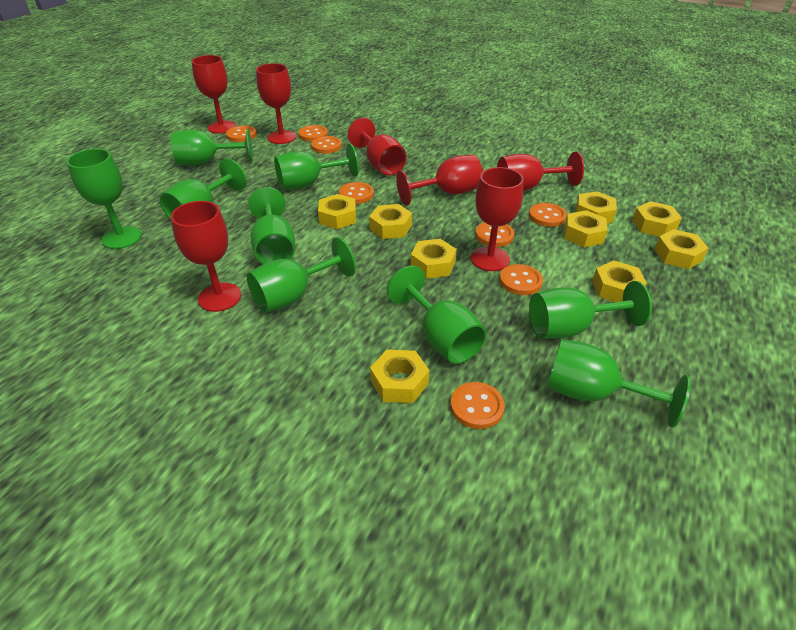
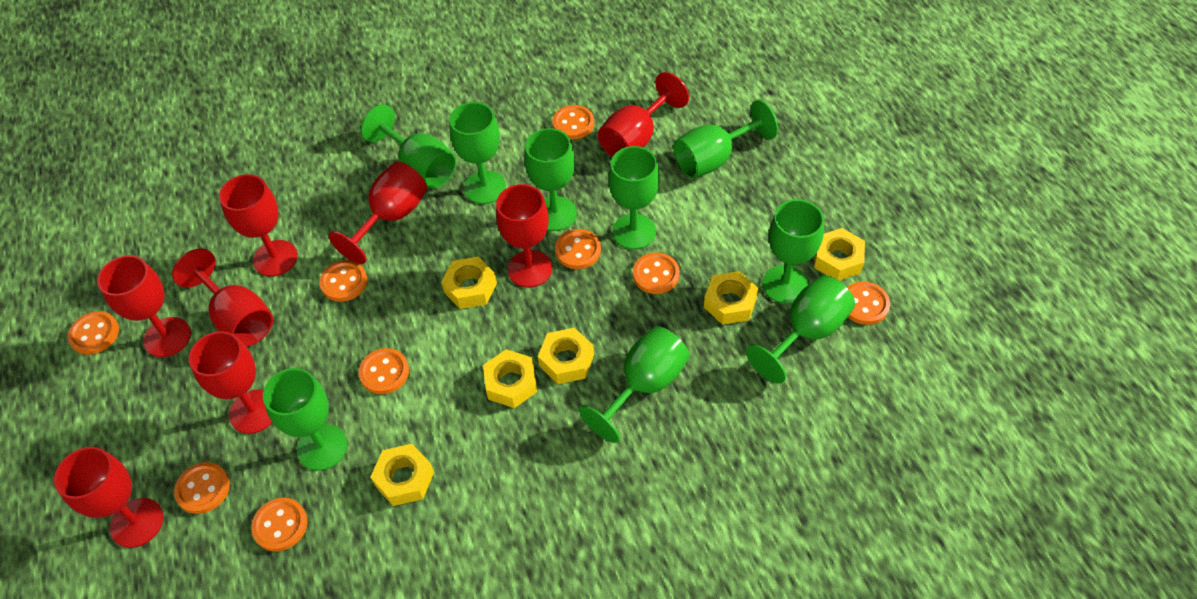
orange button: 8 -> 9
red goblet: 7 -> 8
yellow nut: 9 -> 6

